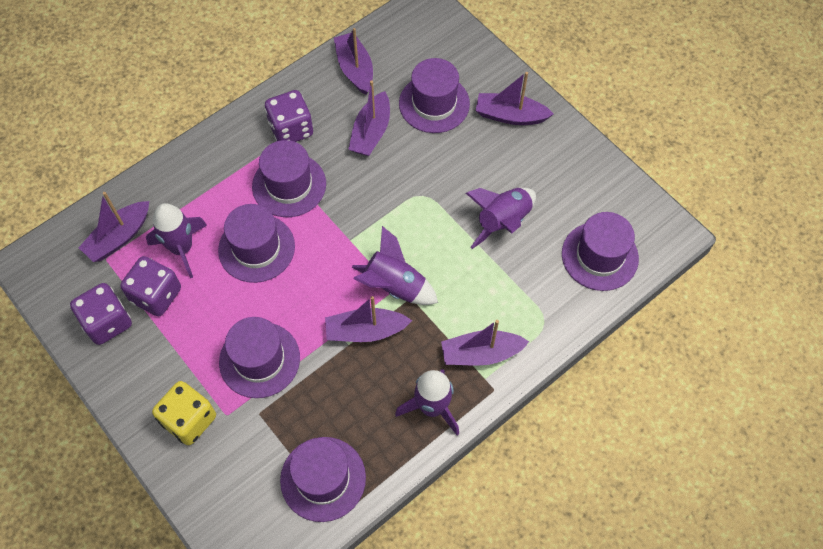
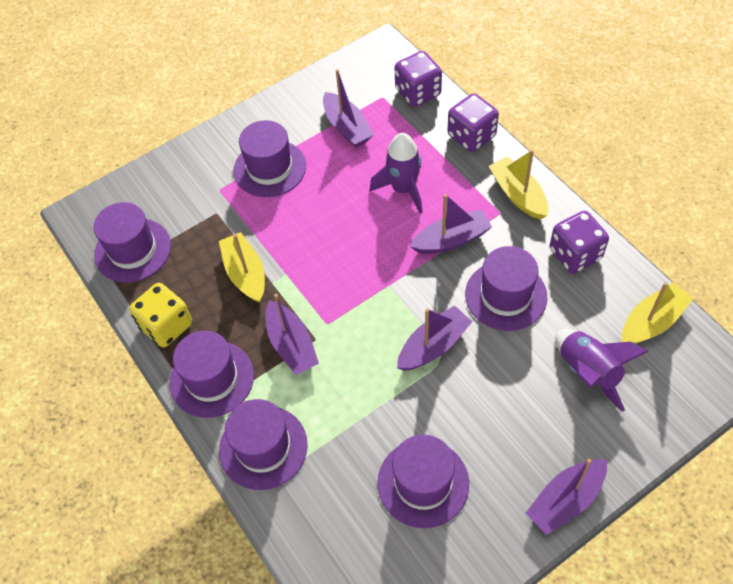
purple boat: 6 -> 5
purple rocket: 4 -> 2
yellow boat: 0 -> 3

